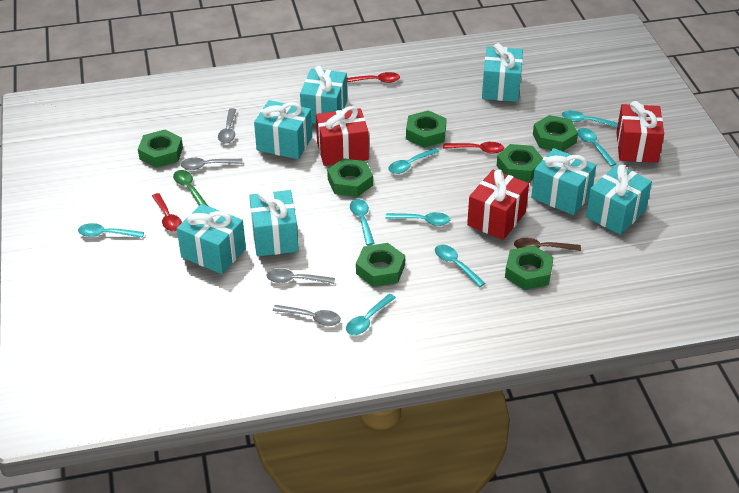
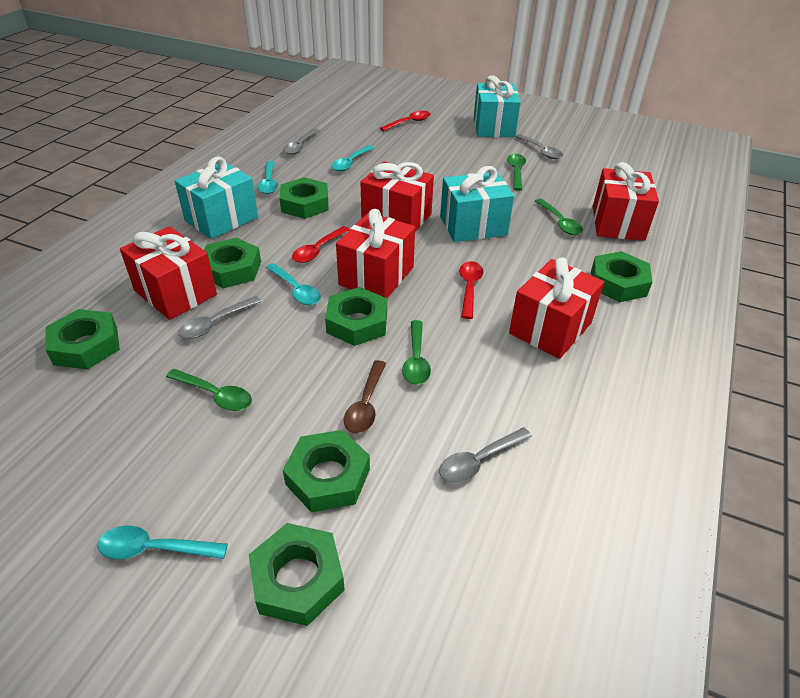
green spoon: 1 -> 4
red gift: 3 -> 5
turquoise gift: 7 -> 3
turquoise spoon: 8 -> 4

